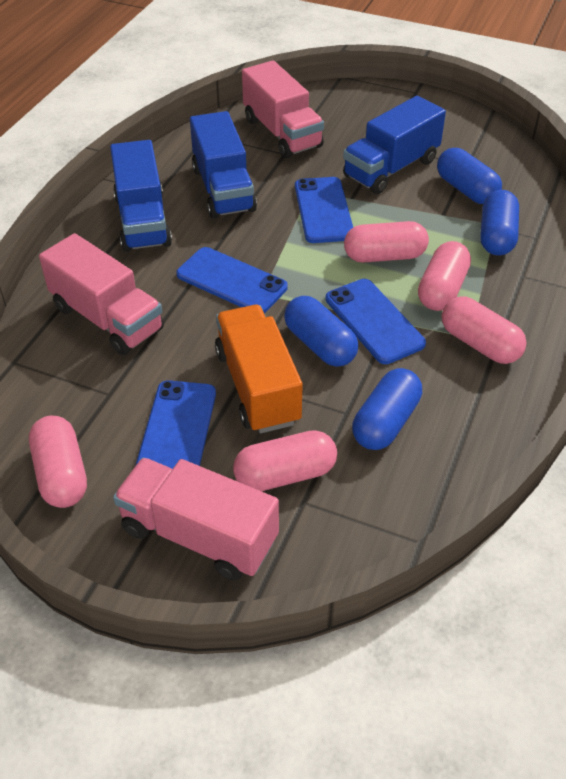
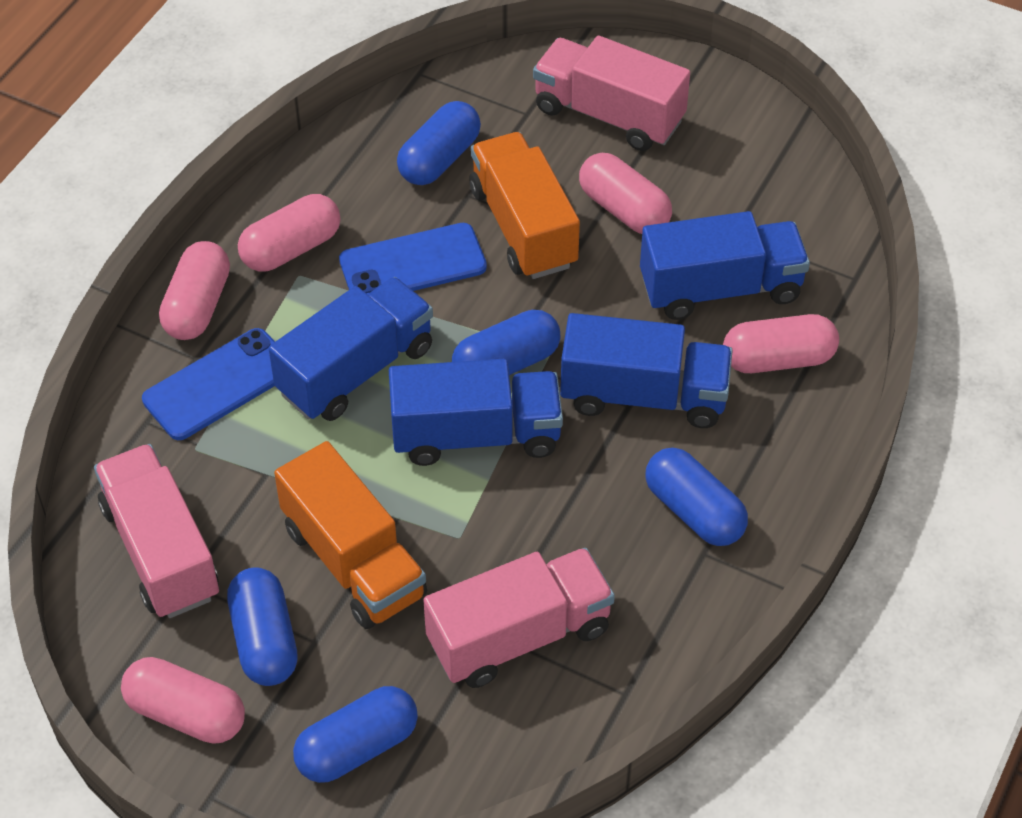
blue capsule: 4 -> 5
blue phone: 4 -> 2
blue truck: 3 -> 4
orange truck: 1 -> 2

